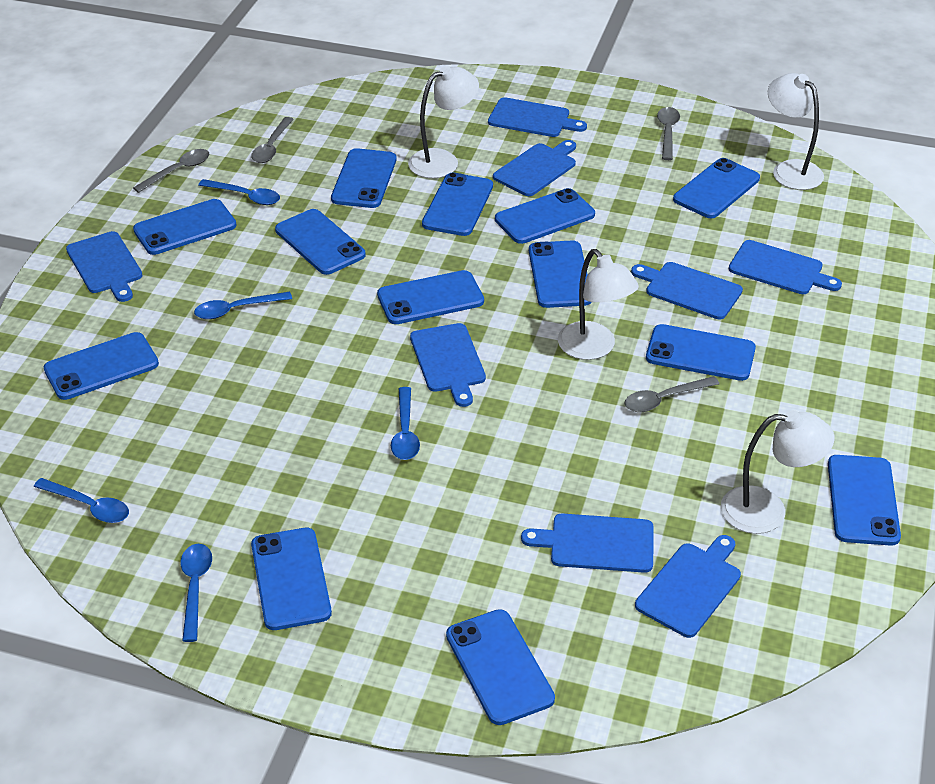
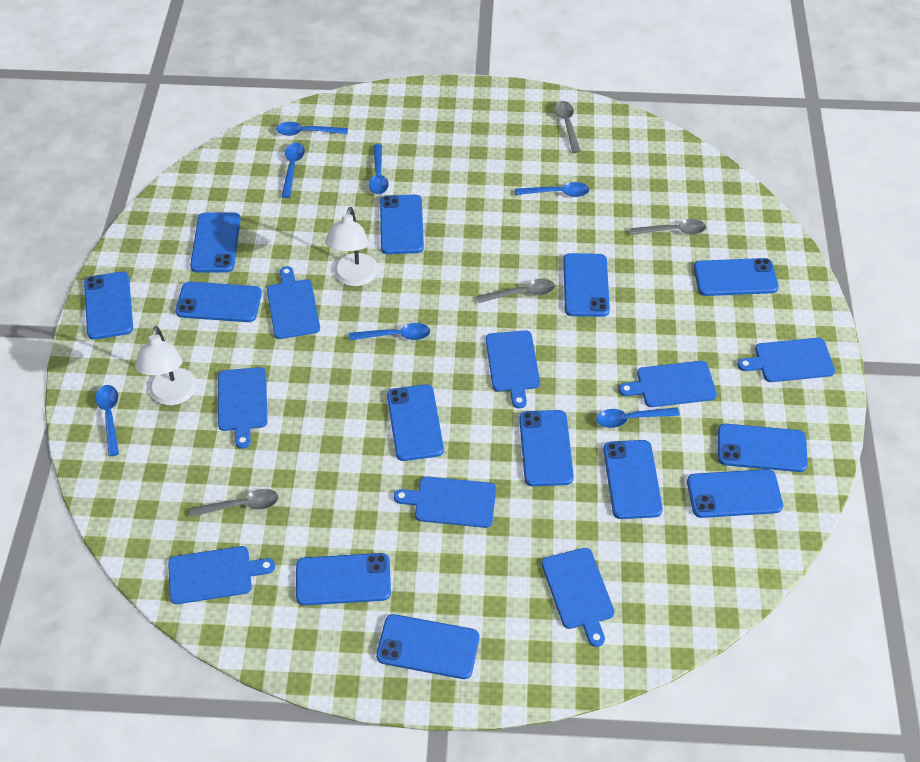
blue spoon: 5 -> 7
white lamp: 4 -> 2

